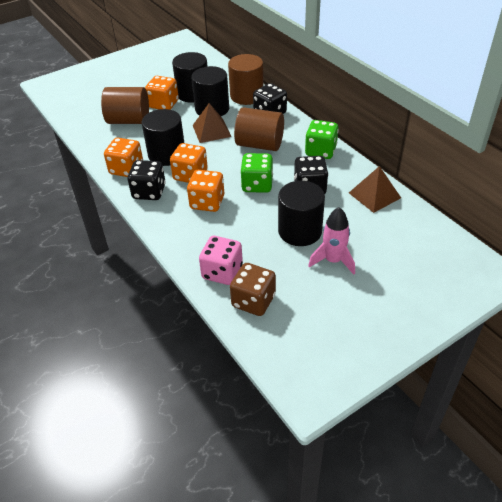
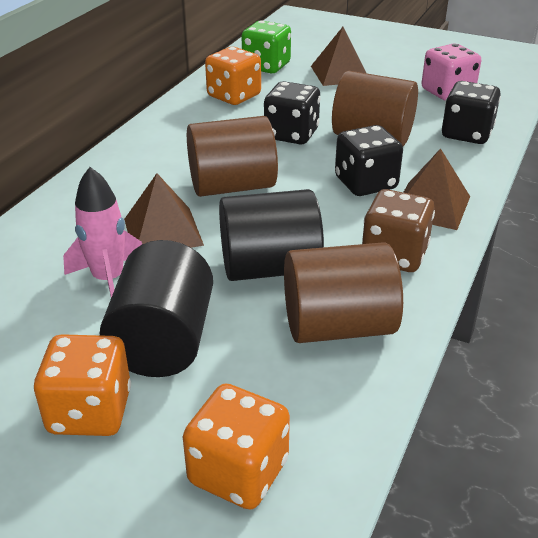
black cylinder: 4 -> 2
brown pyramid: 2 -> 3
green dice: 2 -> 1
orange dice: 4 -> 3

